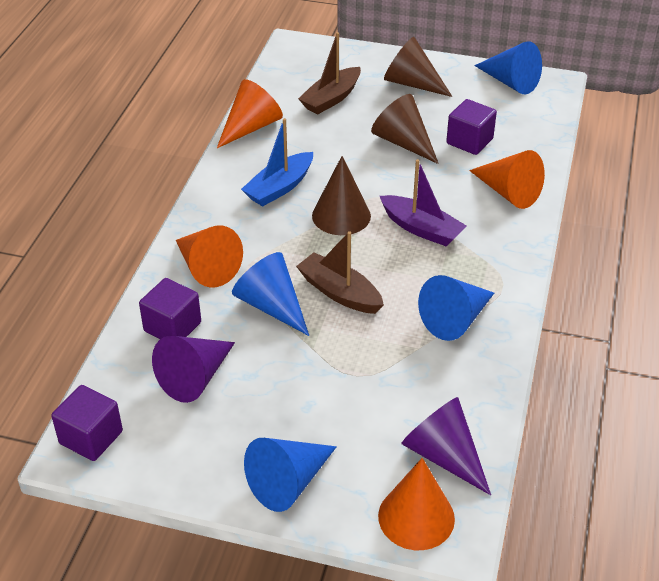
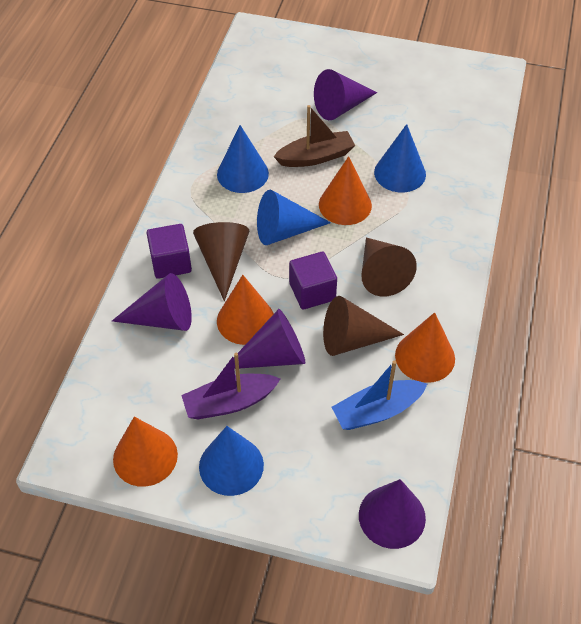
brown boat: 2 -> 1
purple cone: 2 -> 4
purple cube: 3 -> 2

